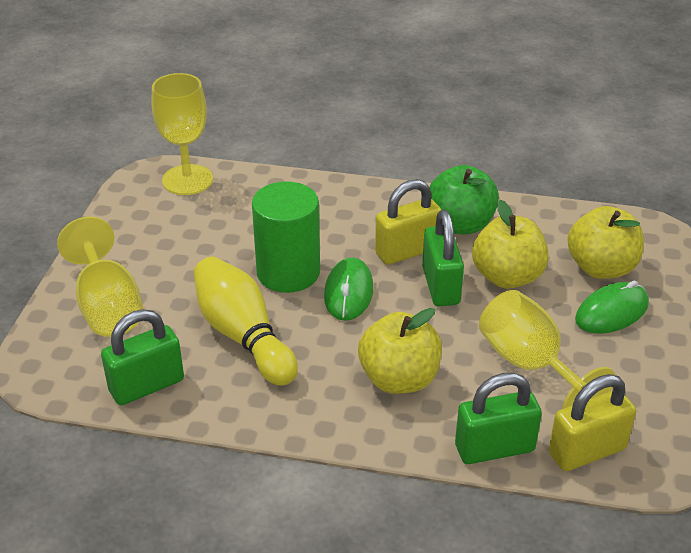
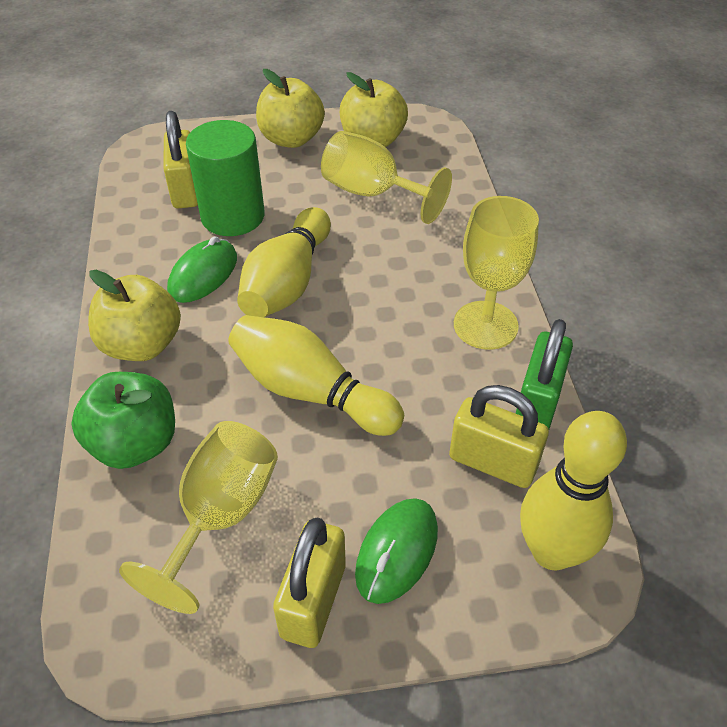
green padlock: 3 -> 1
yellow bowling pin: 1 -> 3
yellow padlock: 2 -> 3

